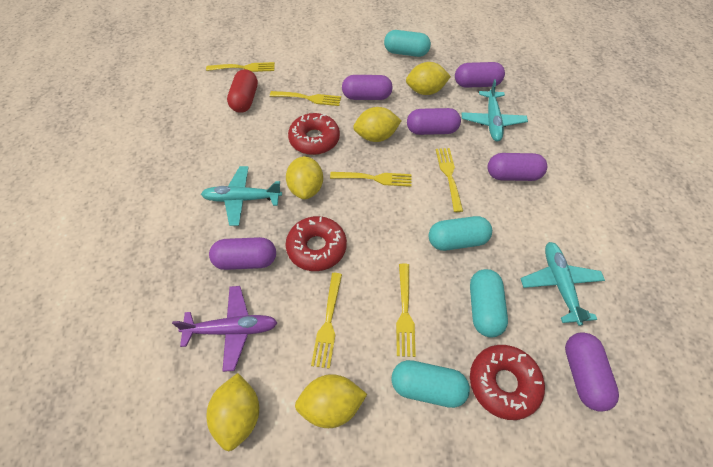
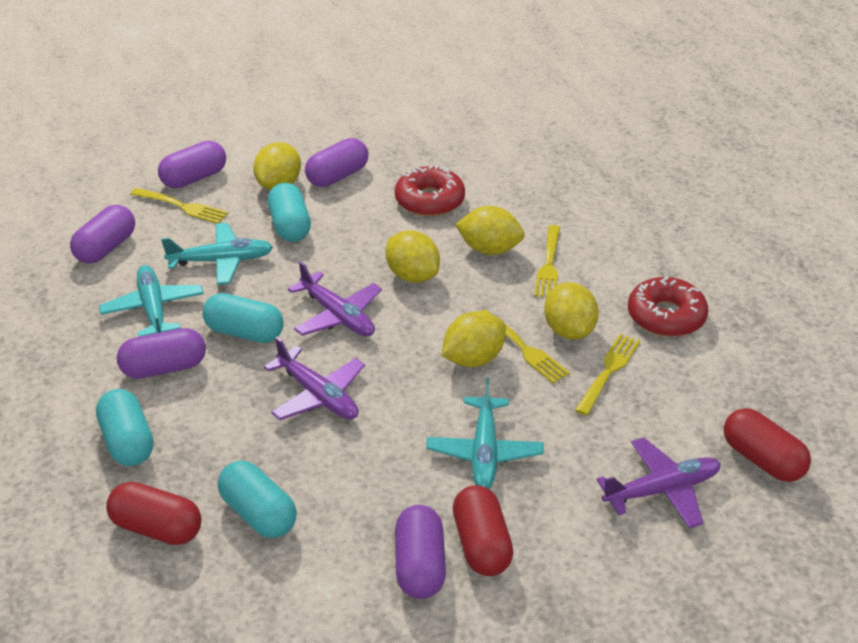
purple capsule: 6 -> 5
purple plane: 1 -> 3
red capsule: 1 -> 3
red donut: 3 -> 2
yellow fork: 6 -> 4

